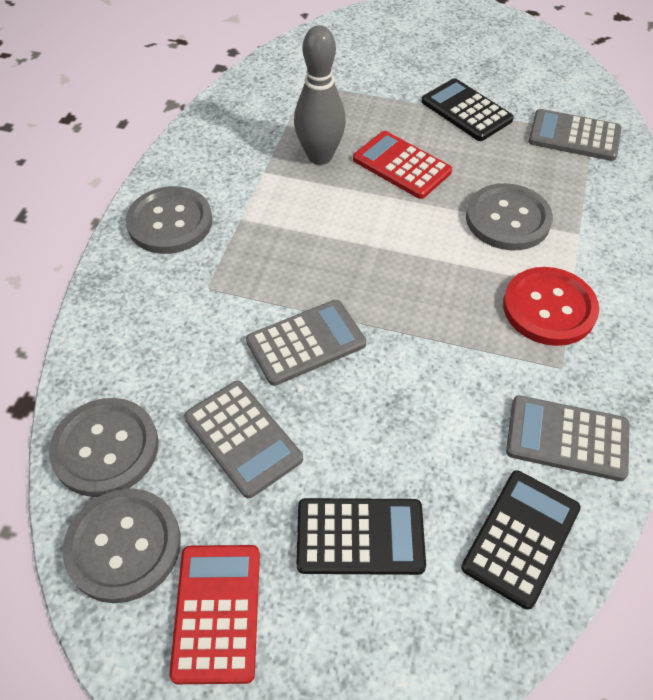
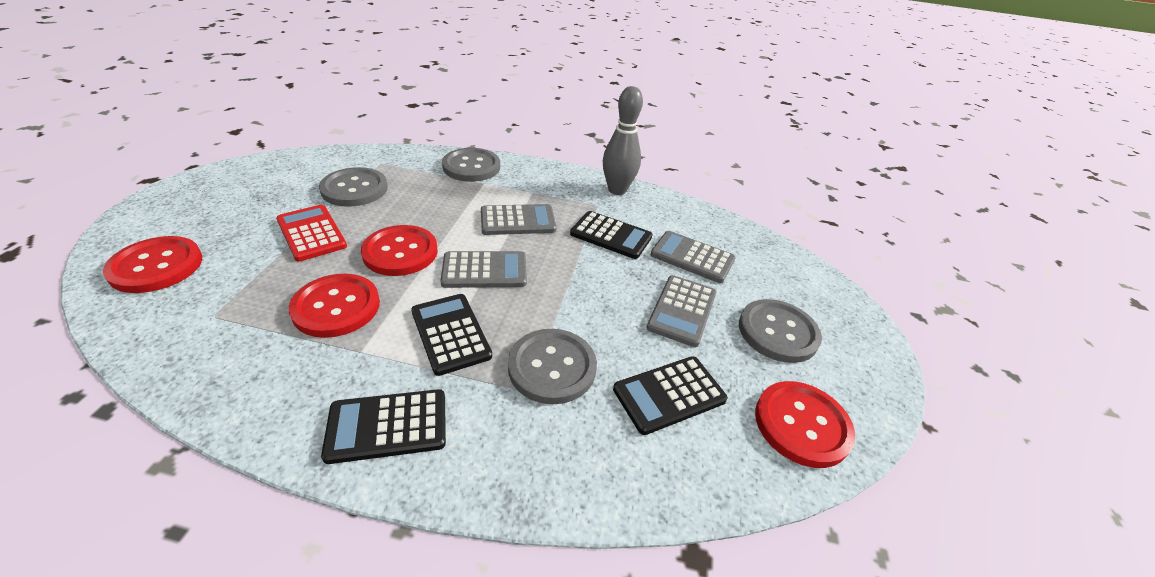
black calculator: 3 -> 4
red button: 1 -> 4
red calculator: 2 -> 1

